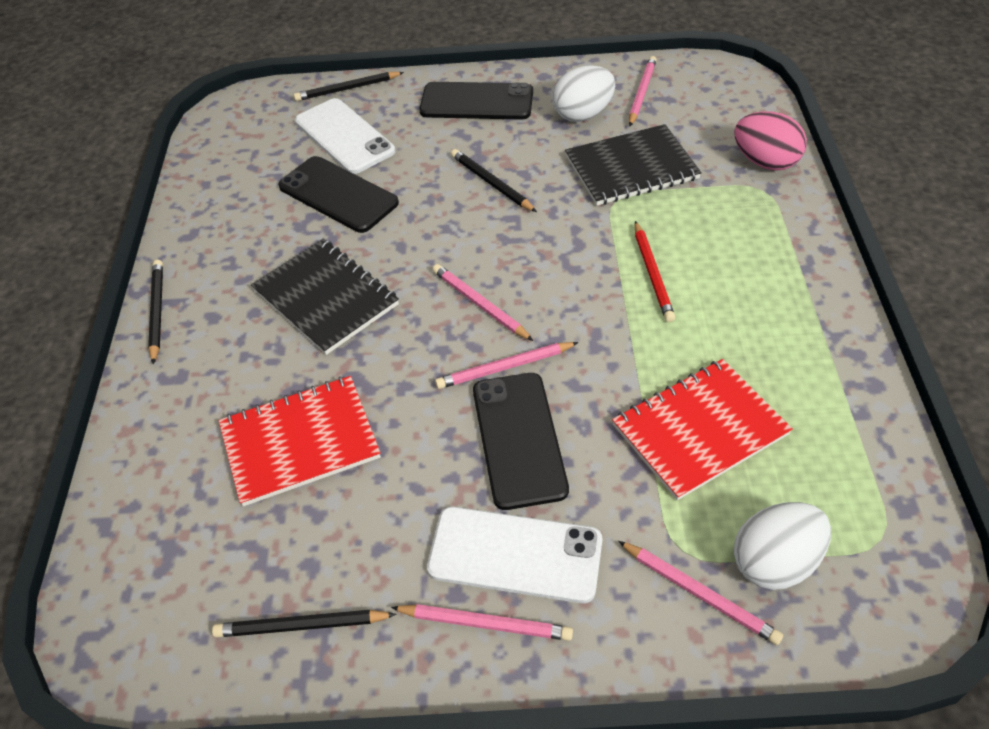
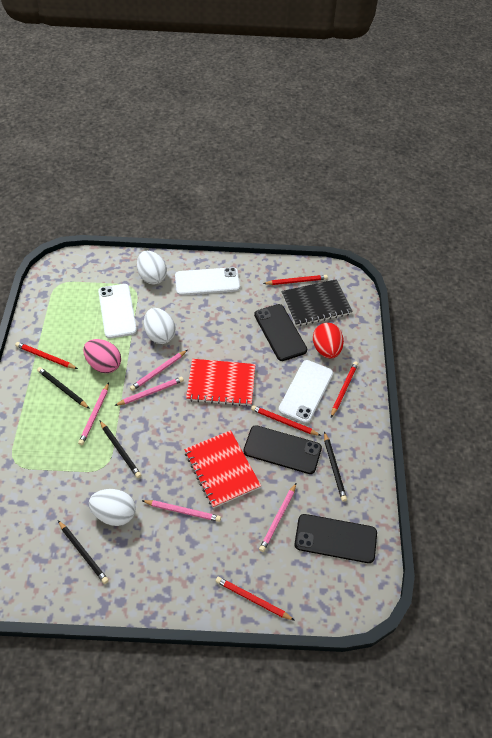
black notebook: 2 -> 1
red egg: 0 -> 1
red pencil: 1 -> 5
white egg: 2 -> 3
white phone: 2 -> 3

